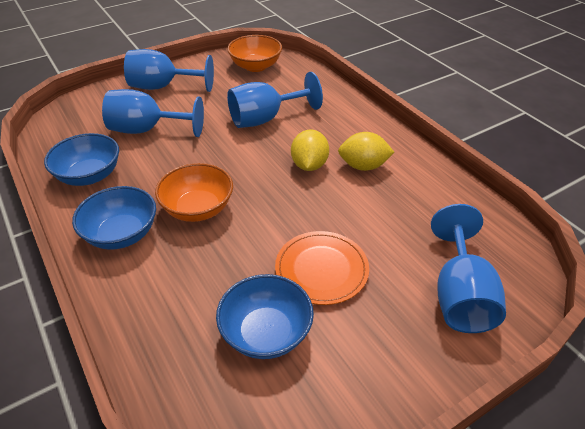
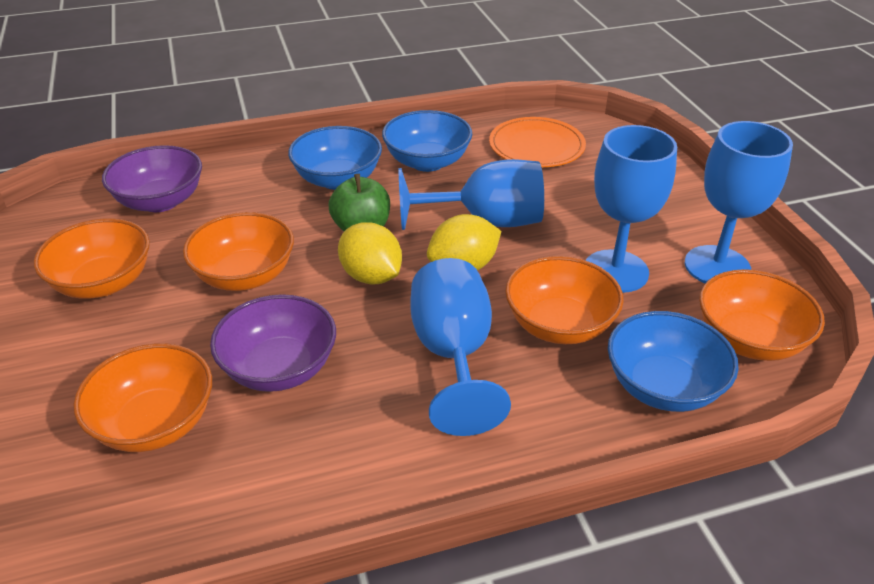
green apple: 0 -> 1
orange bowl: 2 -> 5
purple bowl: 0 -> 2

